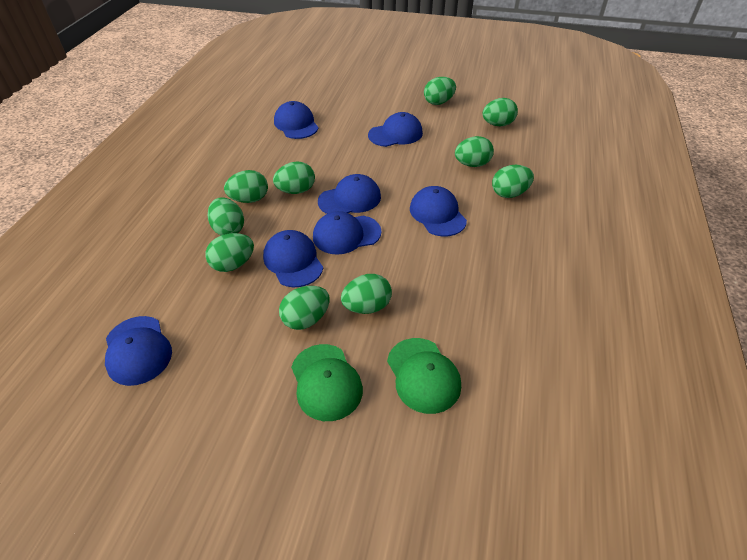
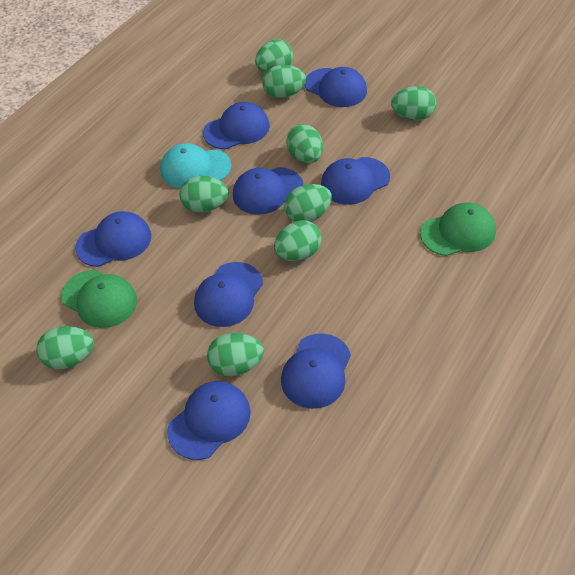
blue cap: 7 -> 8
green egg: 10 -> 9
turquoise cap: 0 -> 1

